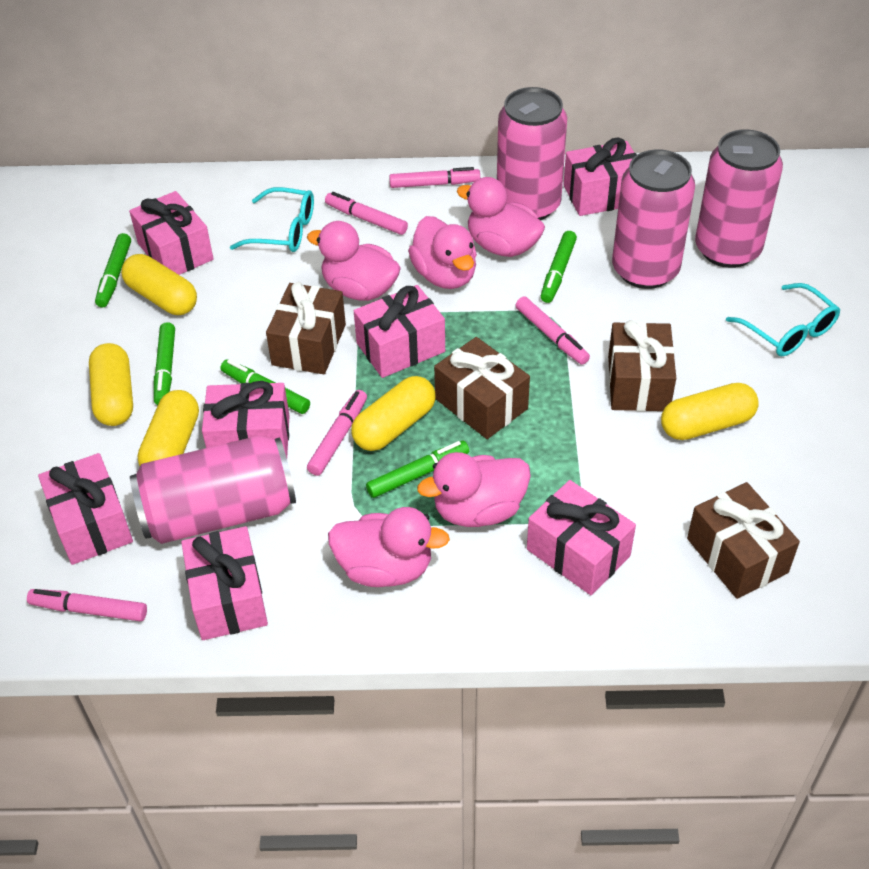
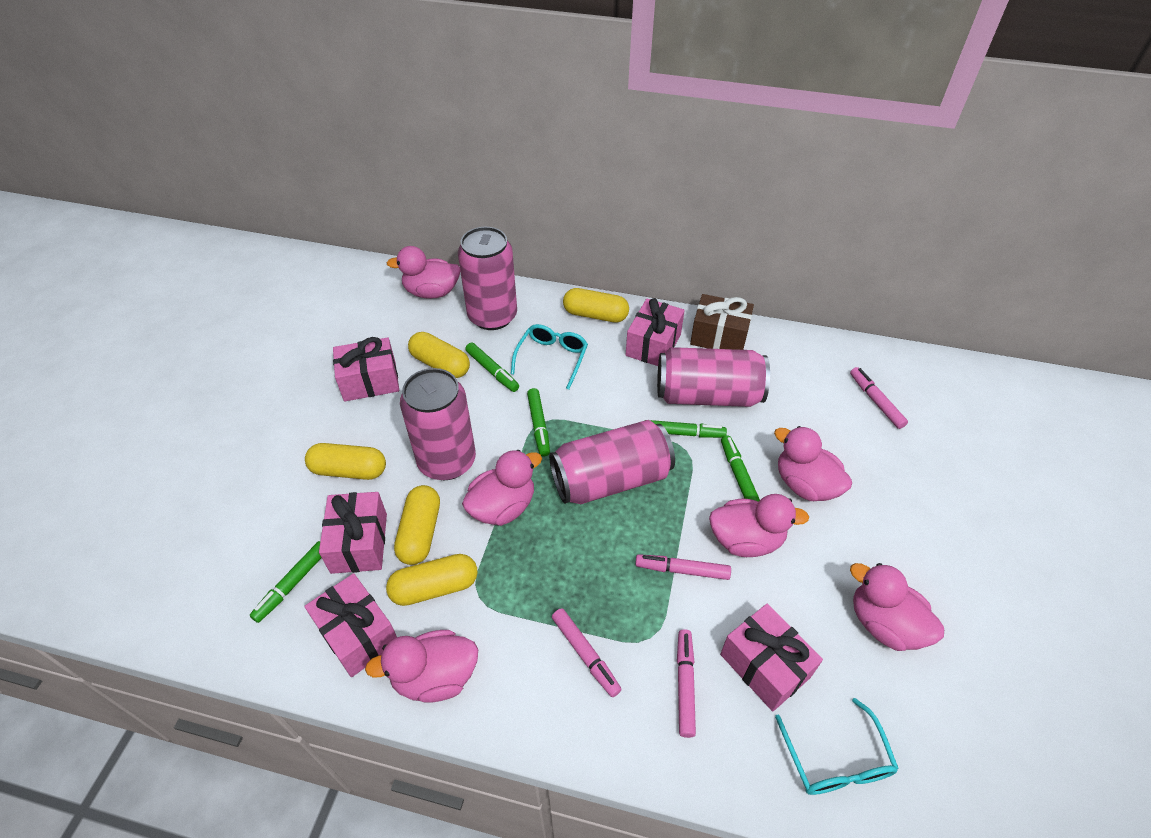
brown gift: 4 -> 1
pink duck: 5 -> 6
pink gift: 7 -> 5
pink marker: 5 -> 4

